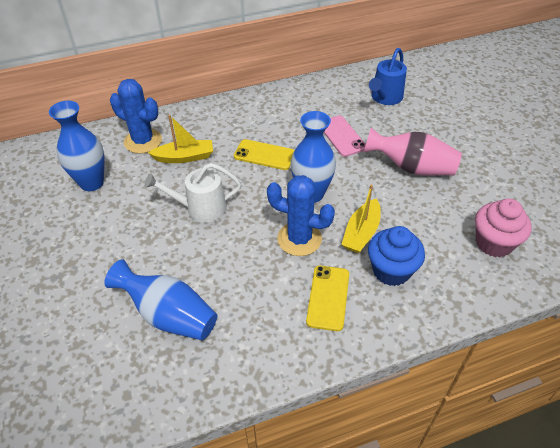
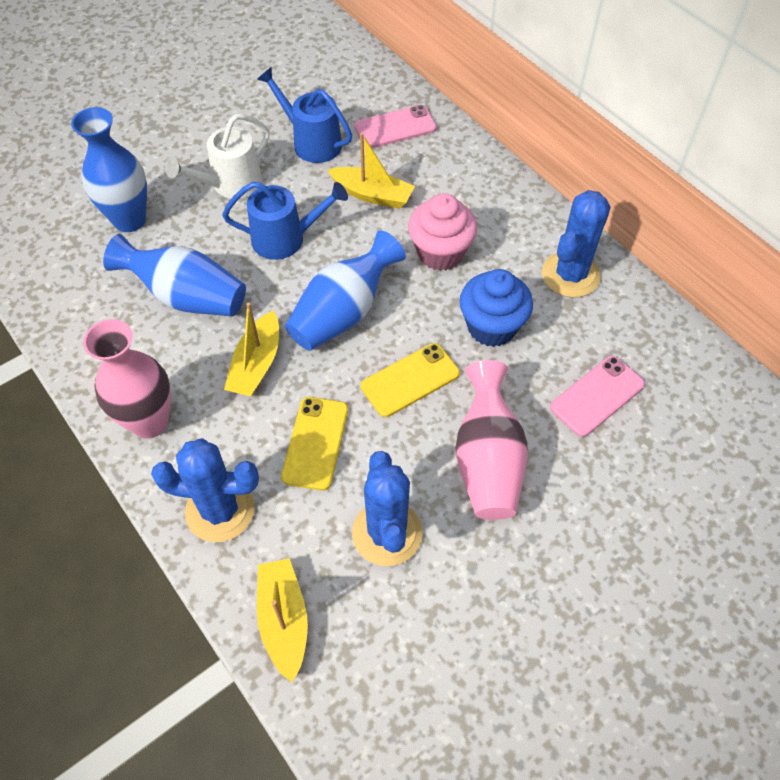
blue cactus: 2 -> 3
blue watering can: 1 -> 2
pink phone: 1 -> 2
pink vase: 1 -> 2
yellow boat: 2 -> 3

